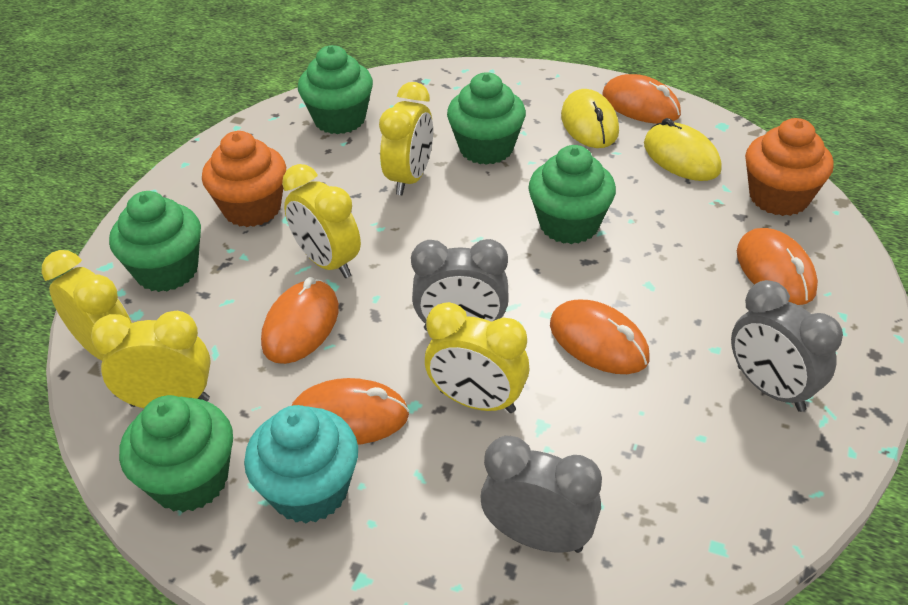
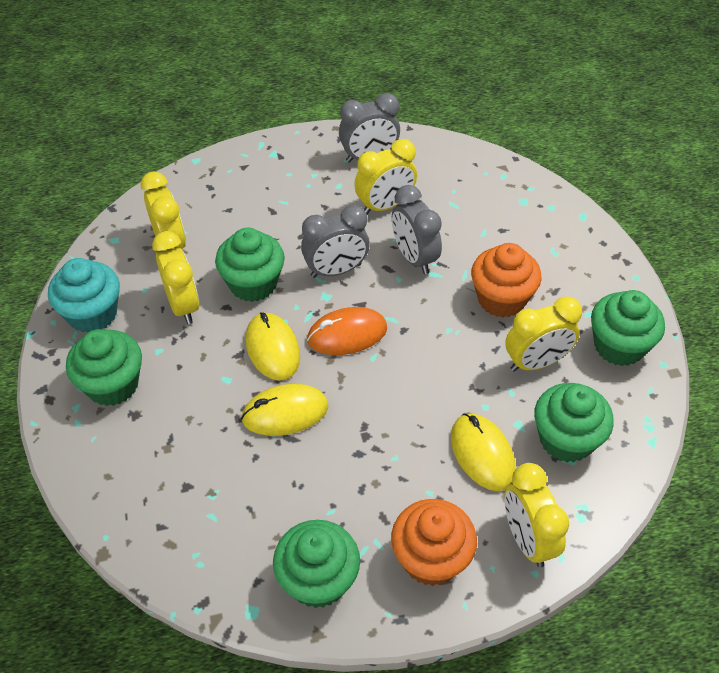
orange mouse: 5 -> 1
yellow mouse: 2 -> 3

